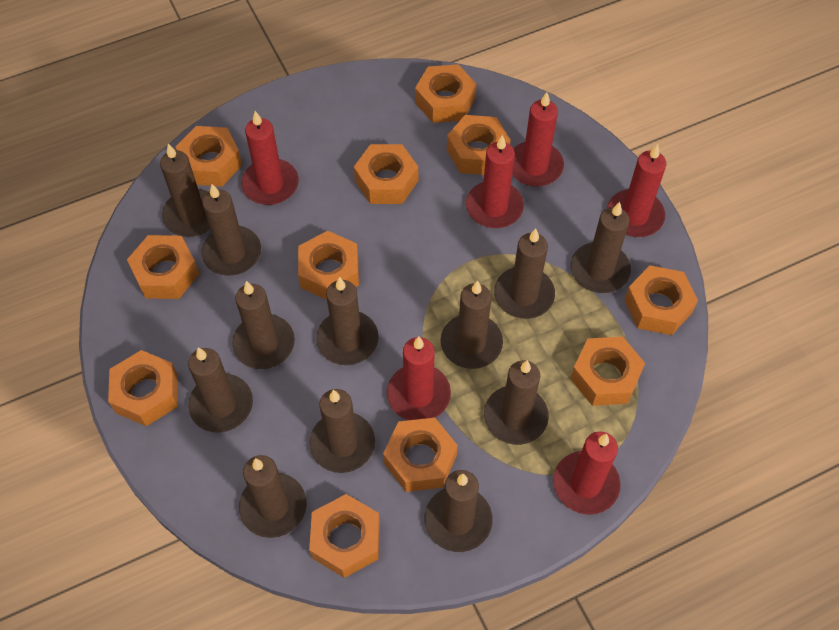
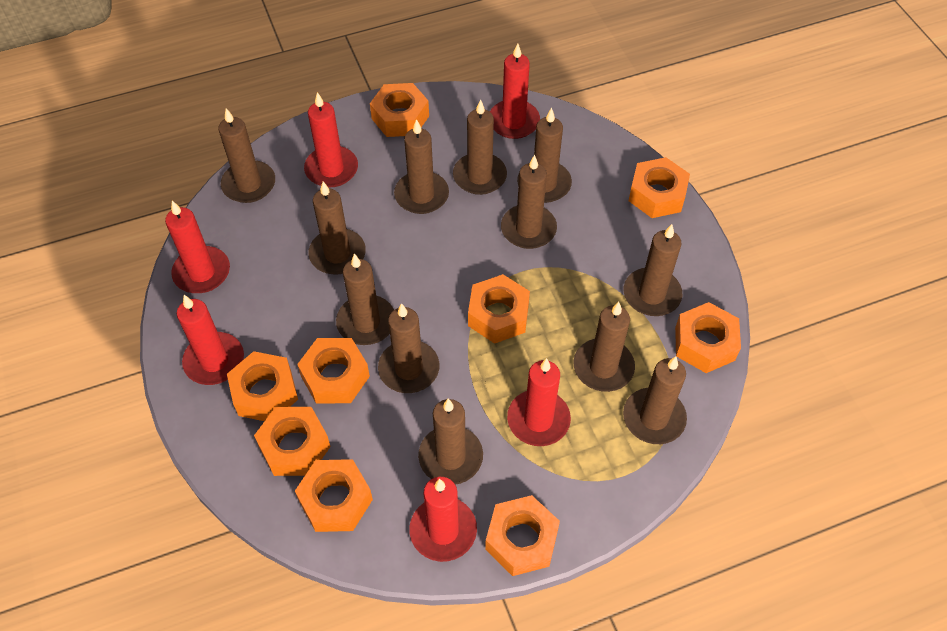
orange nut: 11 -> 9

